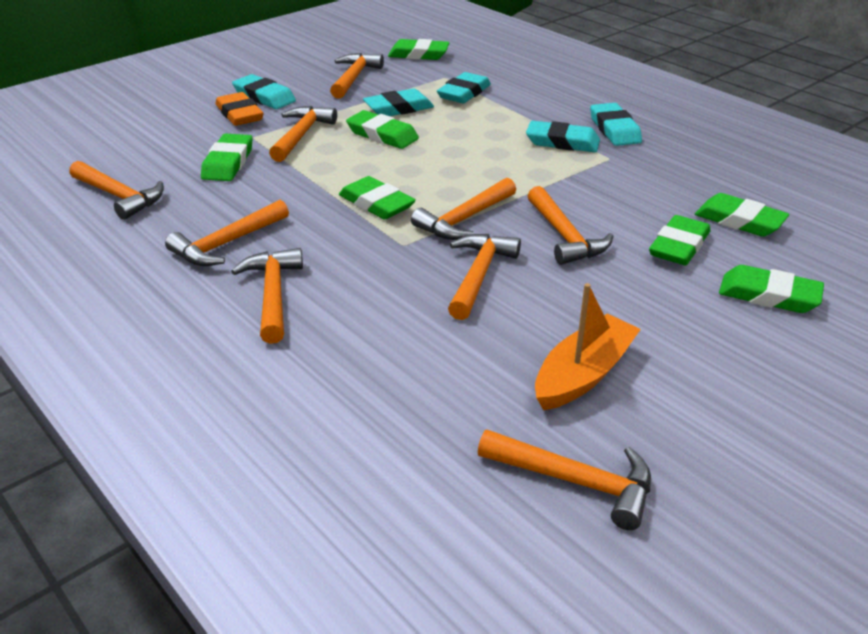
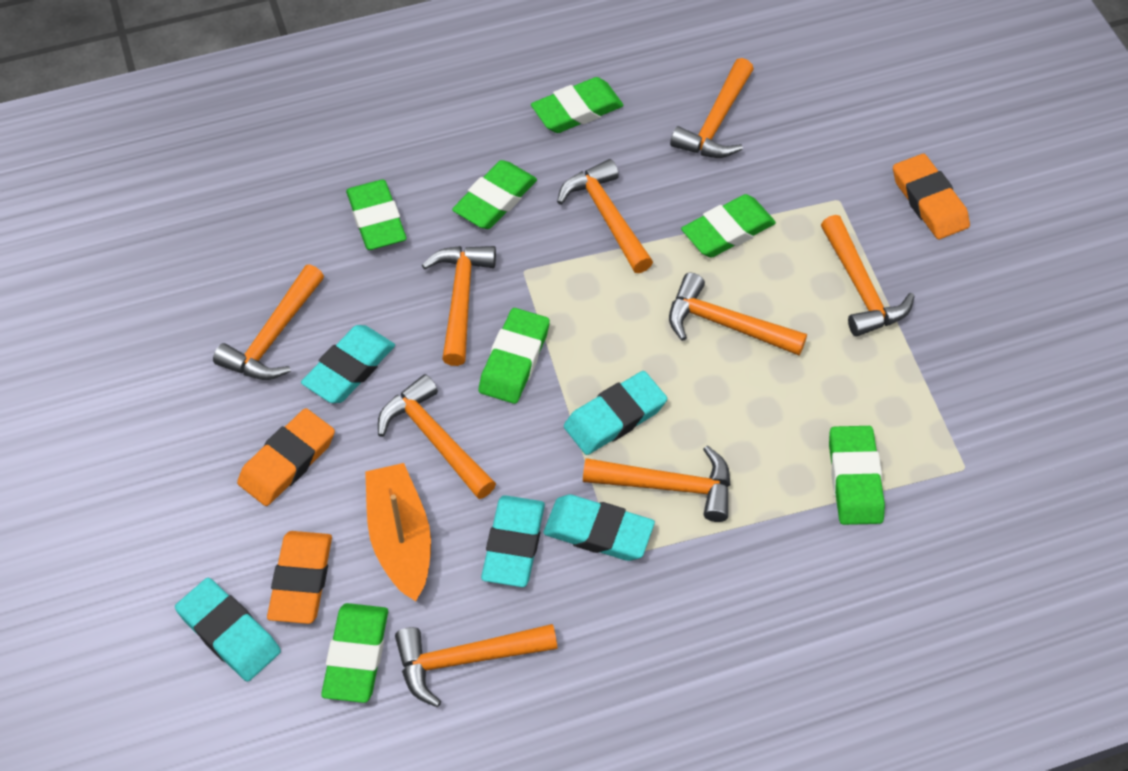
orange eraser: 1 -> 3

